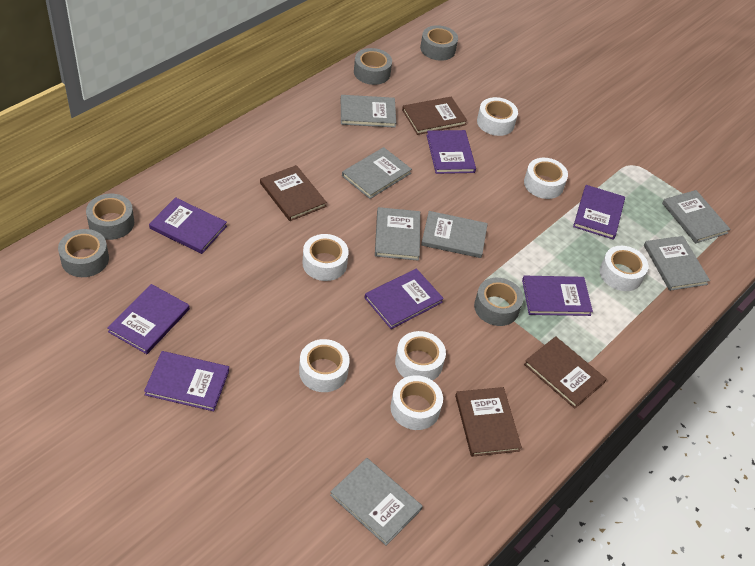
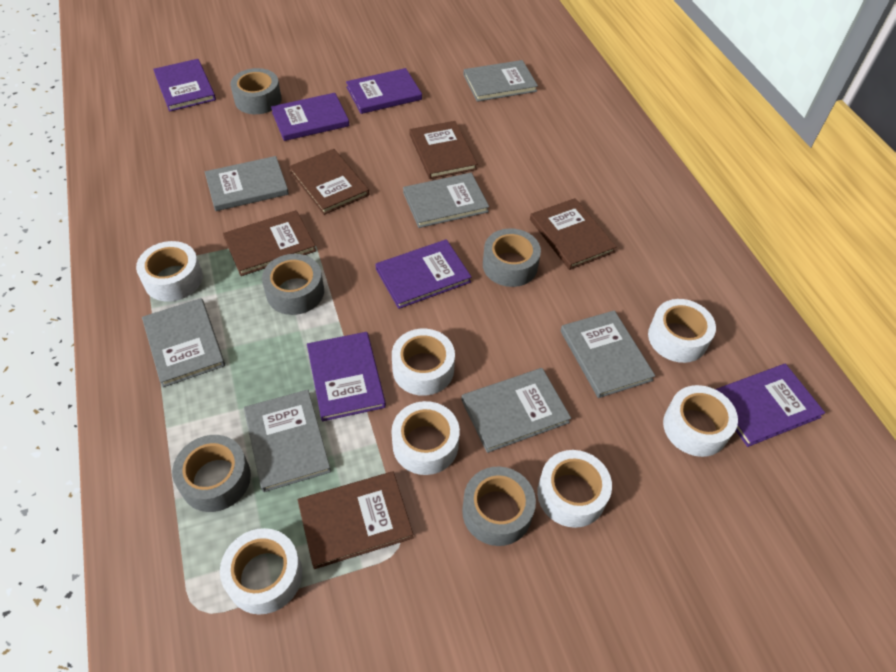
brown book: 4 -> 5
purple book: 7 -> 6

